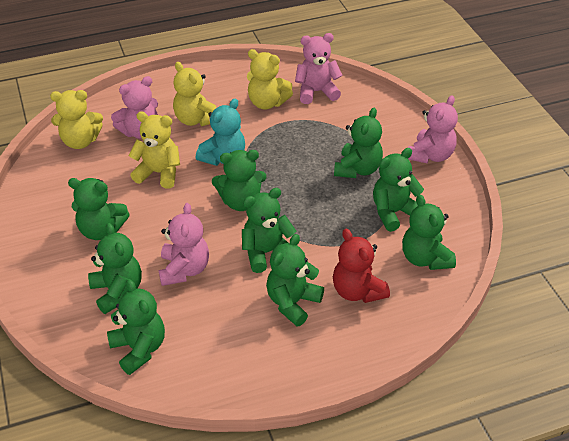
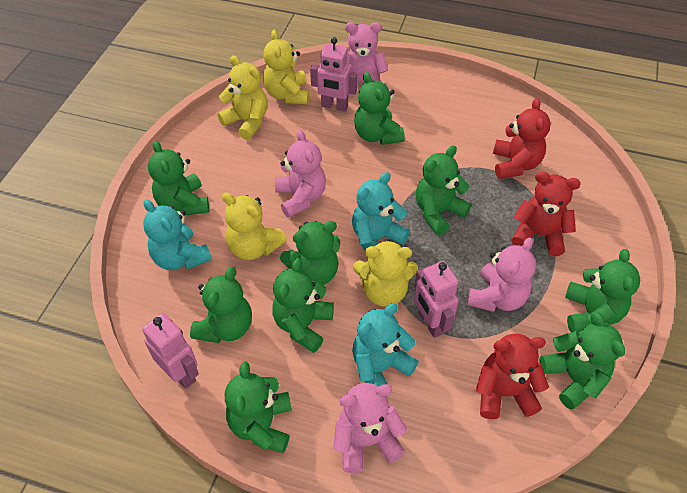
pink robot: 0 -> 3
red teddy bear: 1 -> 3
turquoise teddy bear: 1 -> 3

